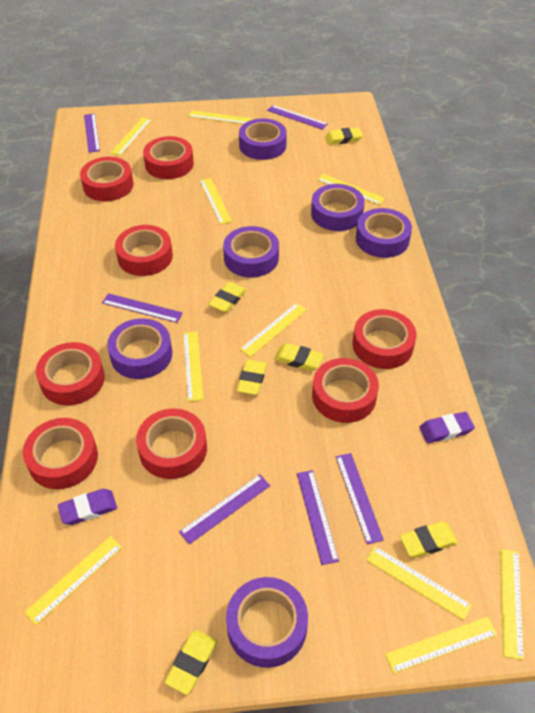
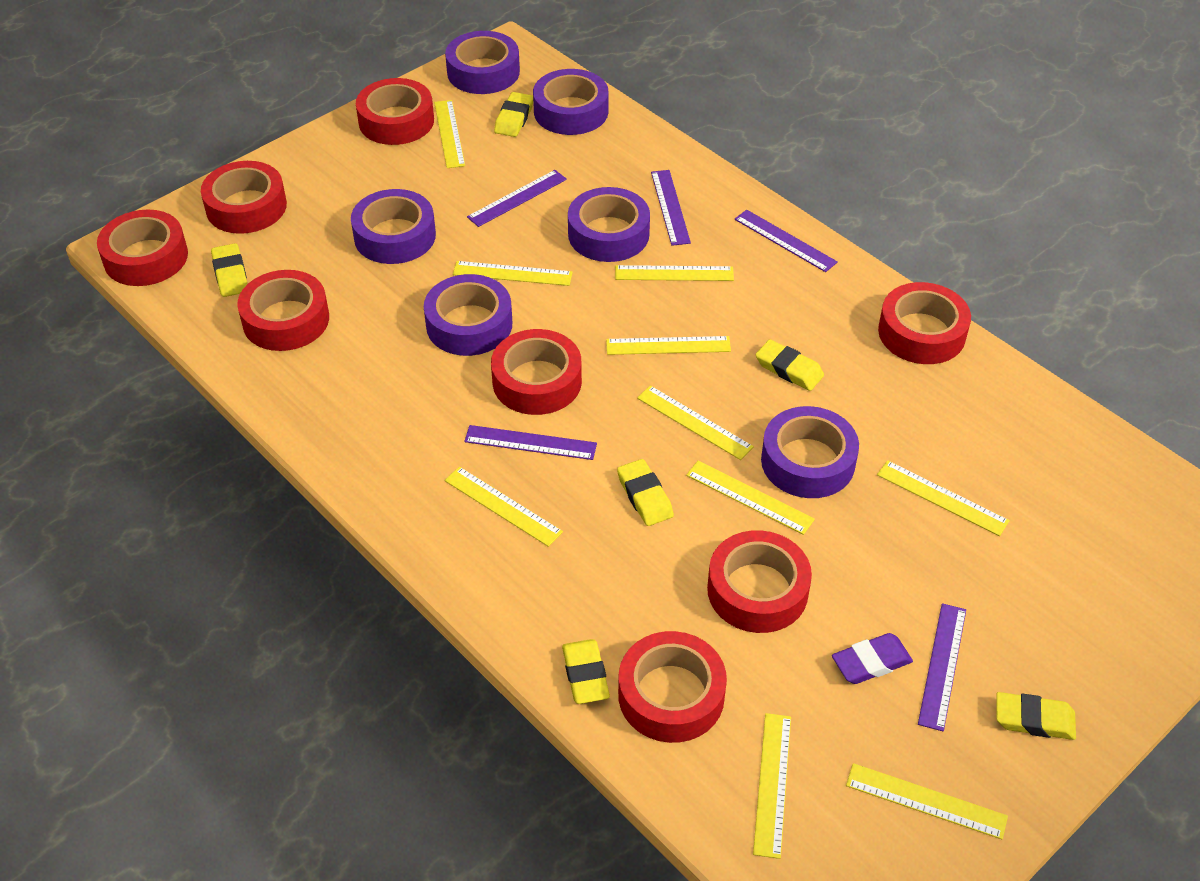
purple eraser: 2 -> 1
purple ruler: 6 -> 5

